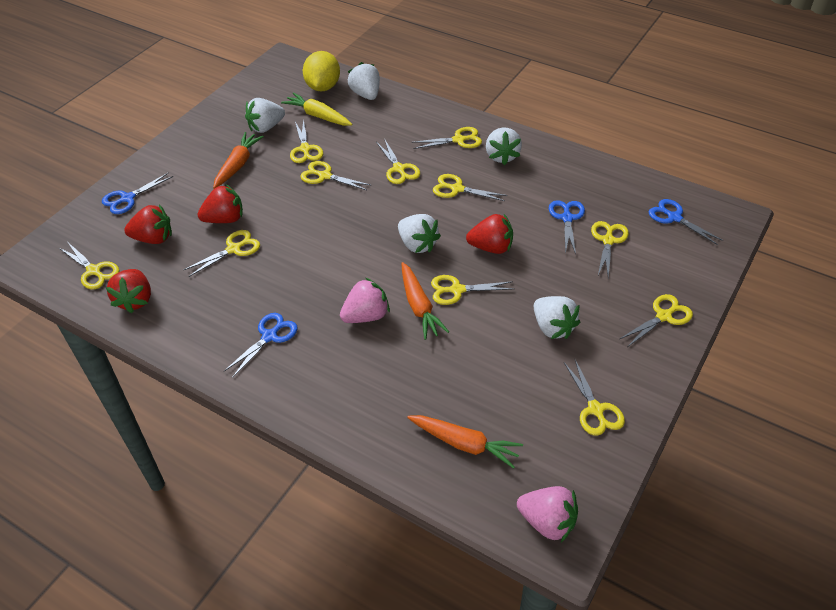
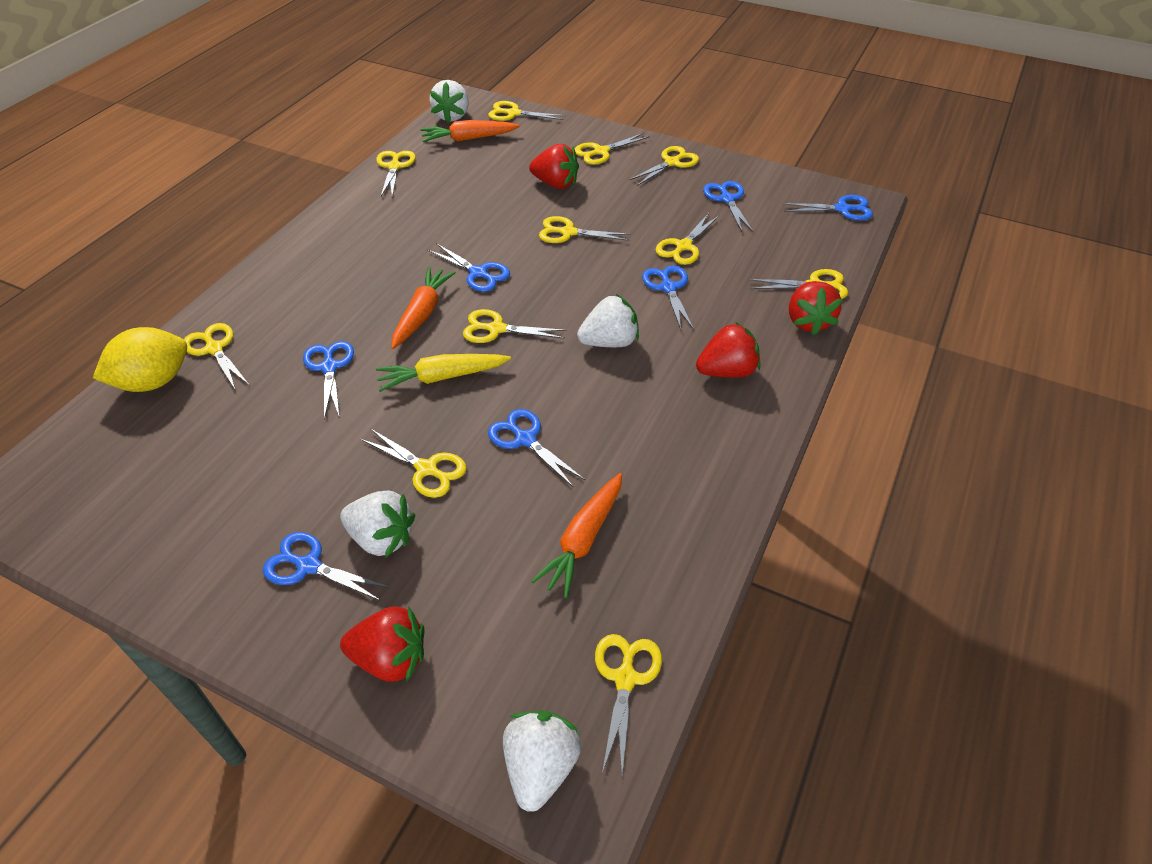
blue scissors: 4 -> 7
pink strawberry: 2 -> 0
white strawberry: 5 -> 4

